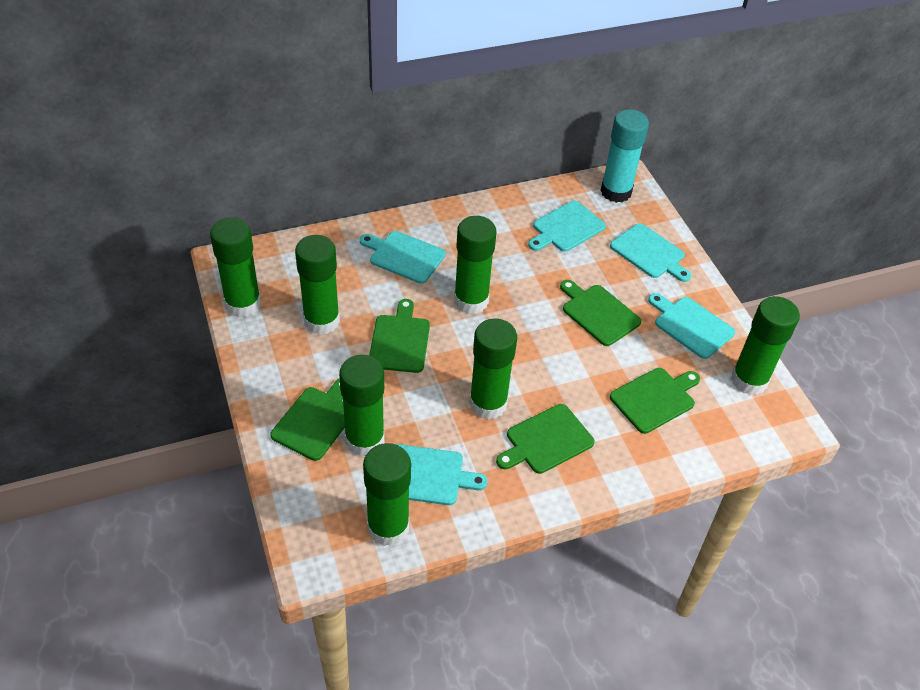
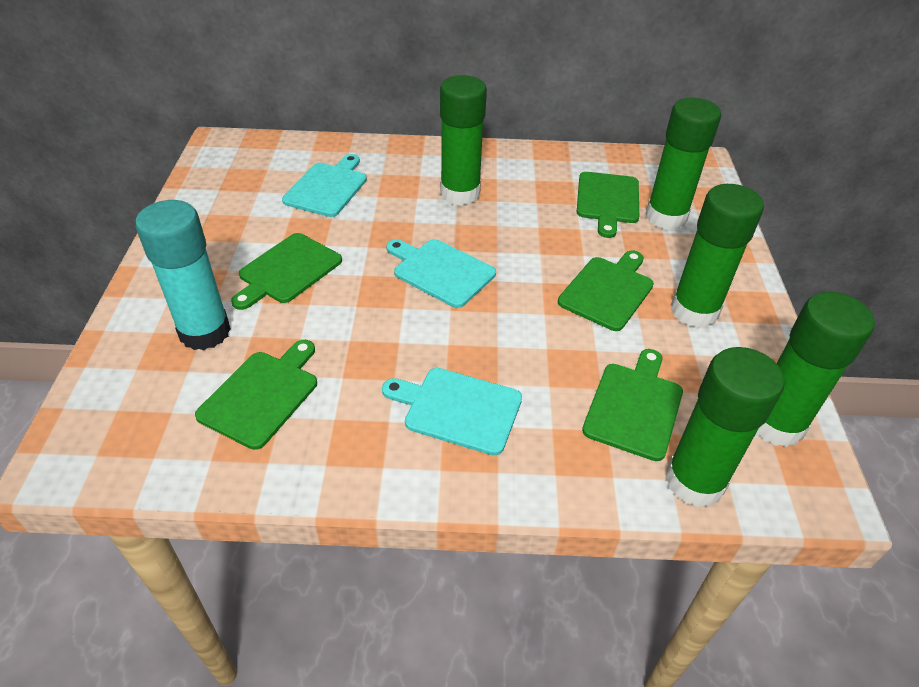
green glue stick: 7 -> 5
turquoise cutting board: 5 -> 3

